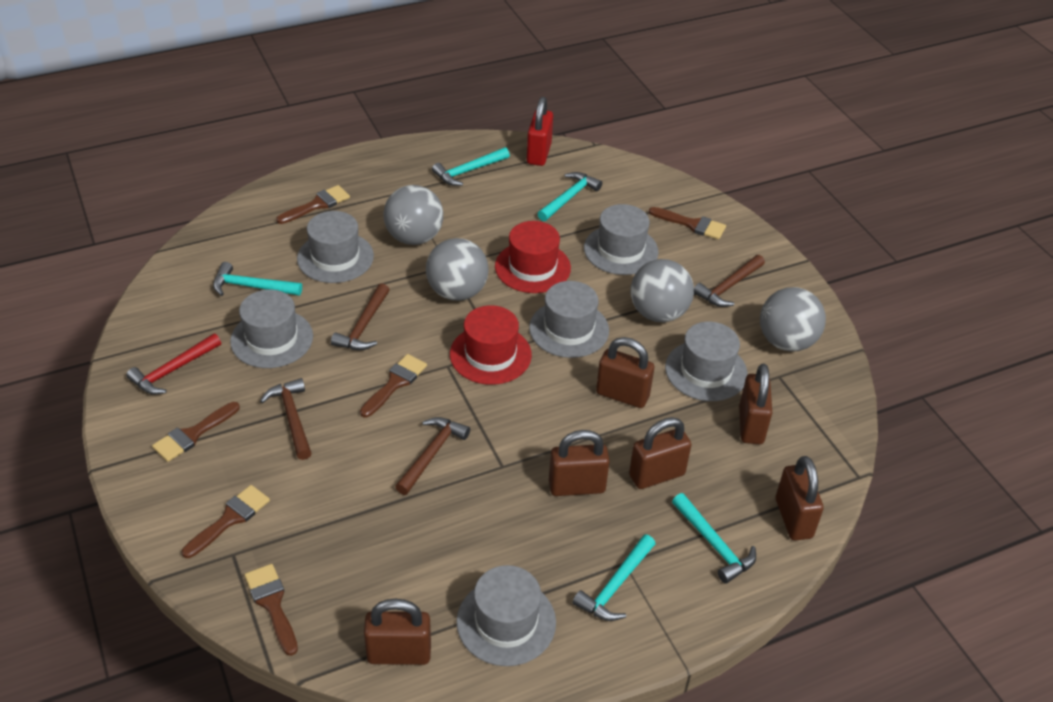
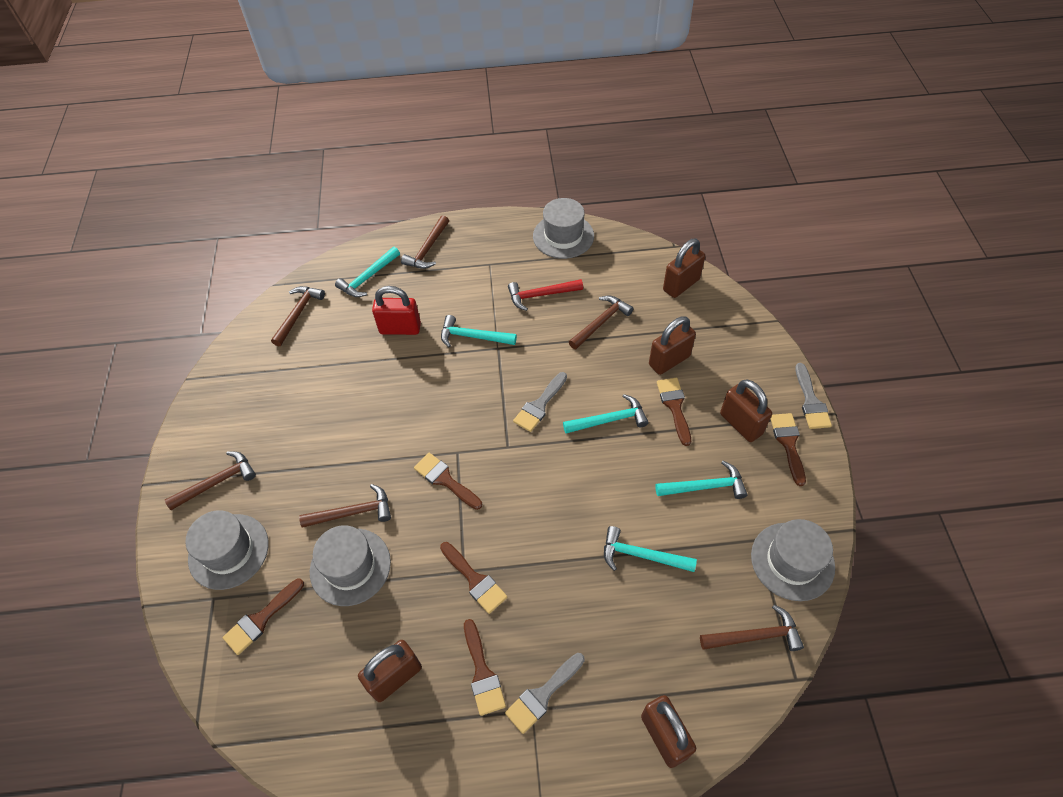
brown hammer: 4 -> 6
brown padlock: 6 -> 5
grey ball: 4 -> 0
grey brush: 0 -> 3
grey hat: 6 -> 4
red hat: 2 -> 0

